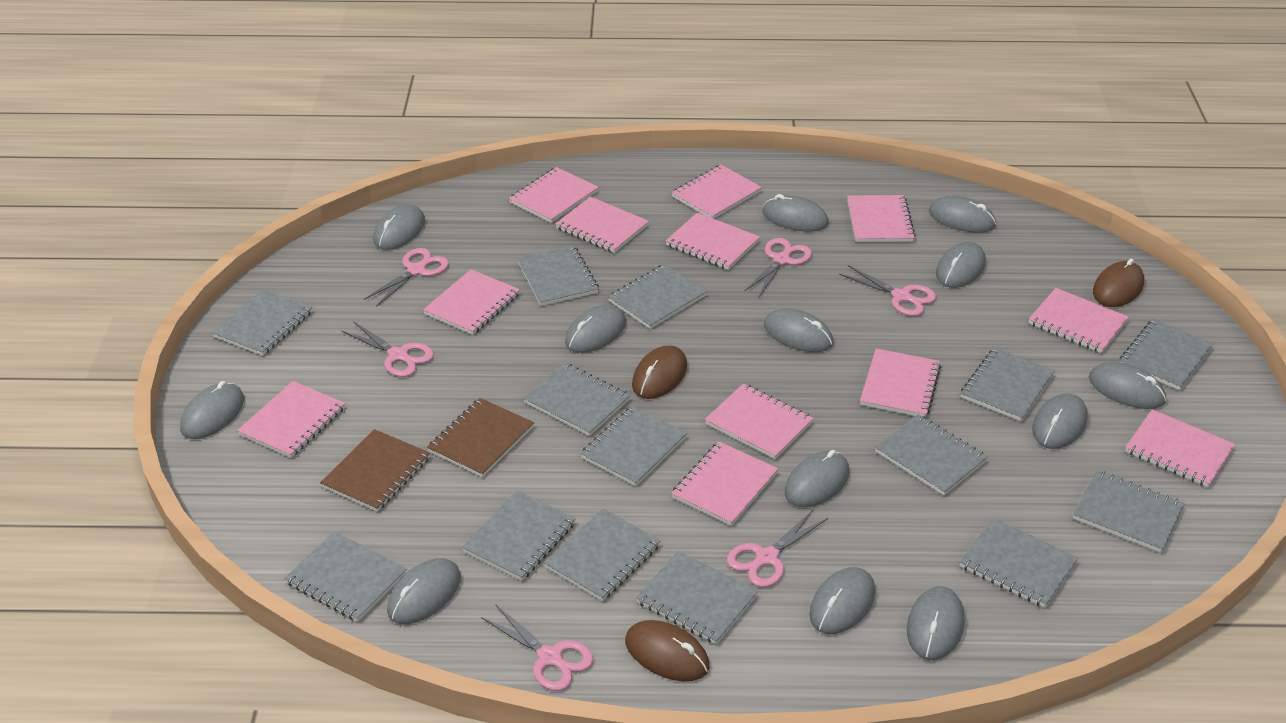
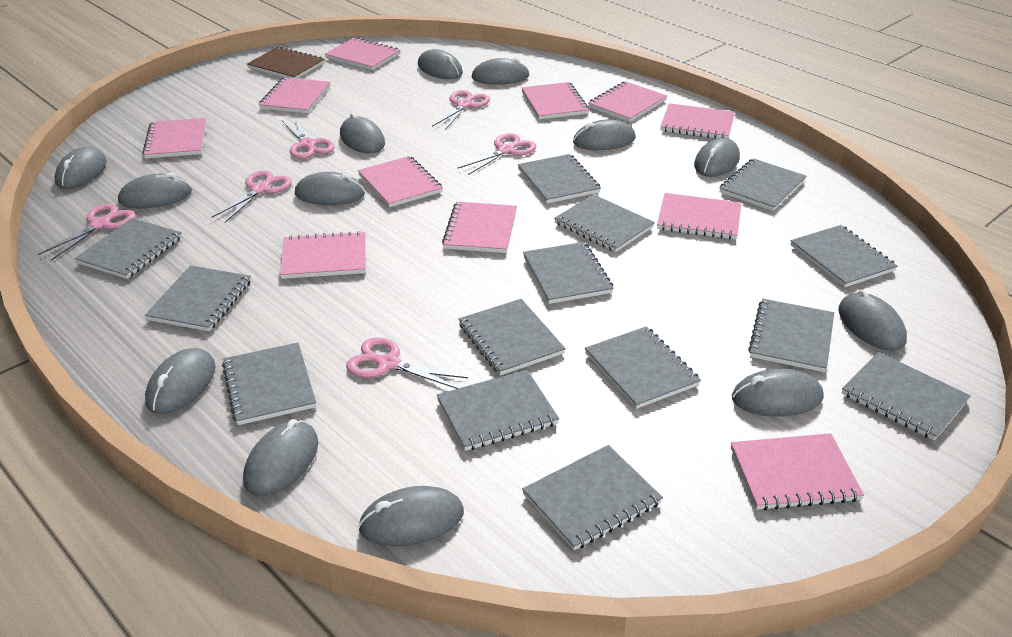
brown mouse: 3 -> 0
brown notebook: 2 -> 1
pink notebook: 12 -> 11

